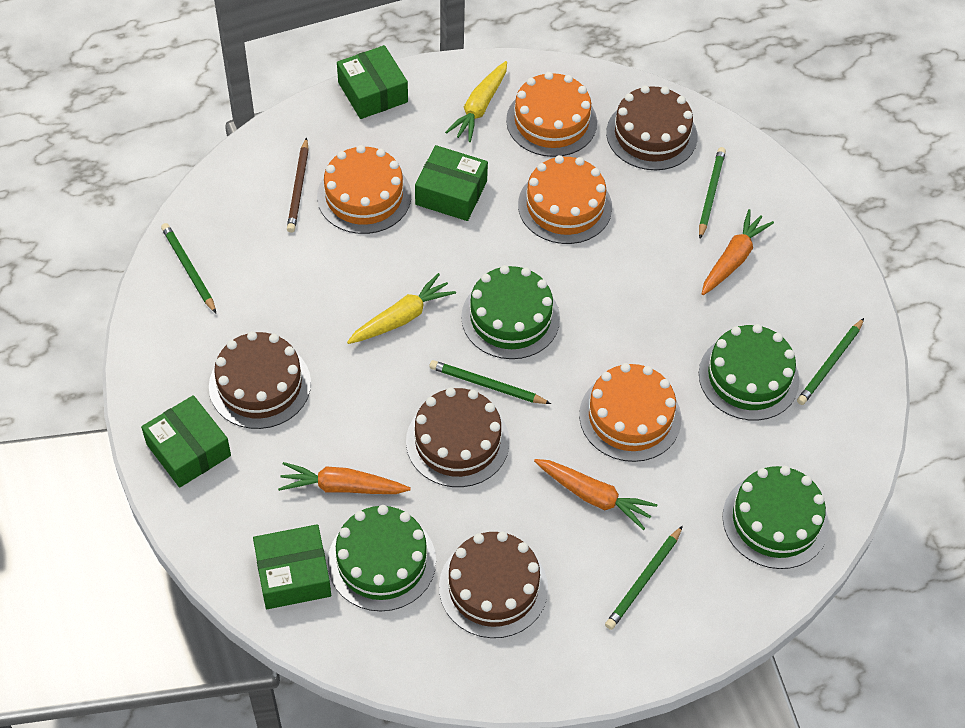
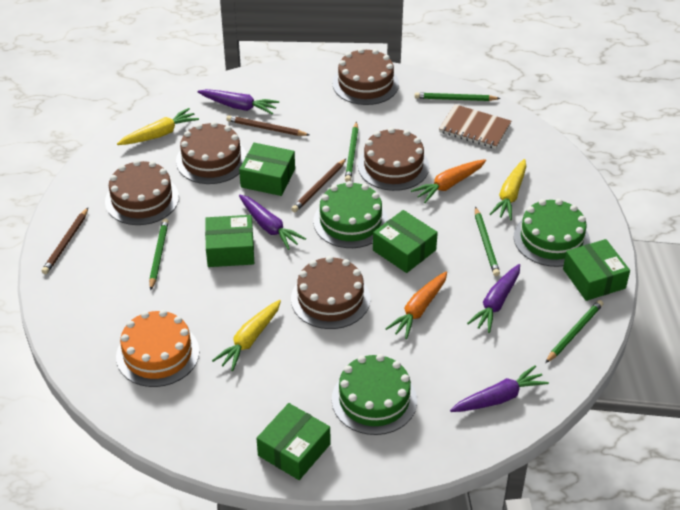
brown cake: 4 -> 5
brown notebook: 0 -> 1
brown pencil: 1 -> 3
green box: 4 -> 5
green cake: 4 -> 3
orange cake: 4 -> 1
orange carrot: 3 -> 2
purple carrot: 0 -> 4
yellow carrot: 2 -> 3

